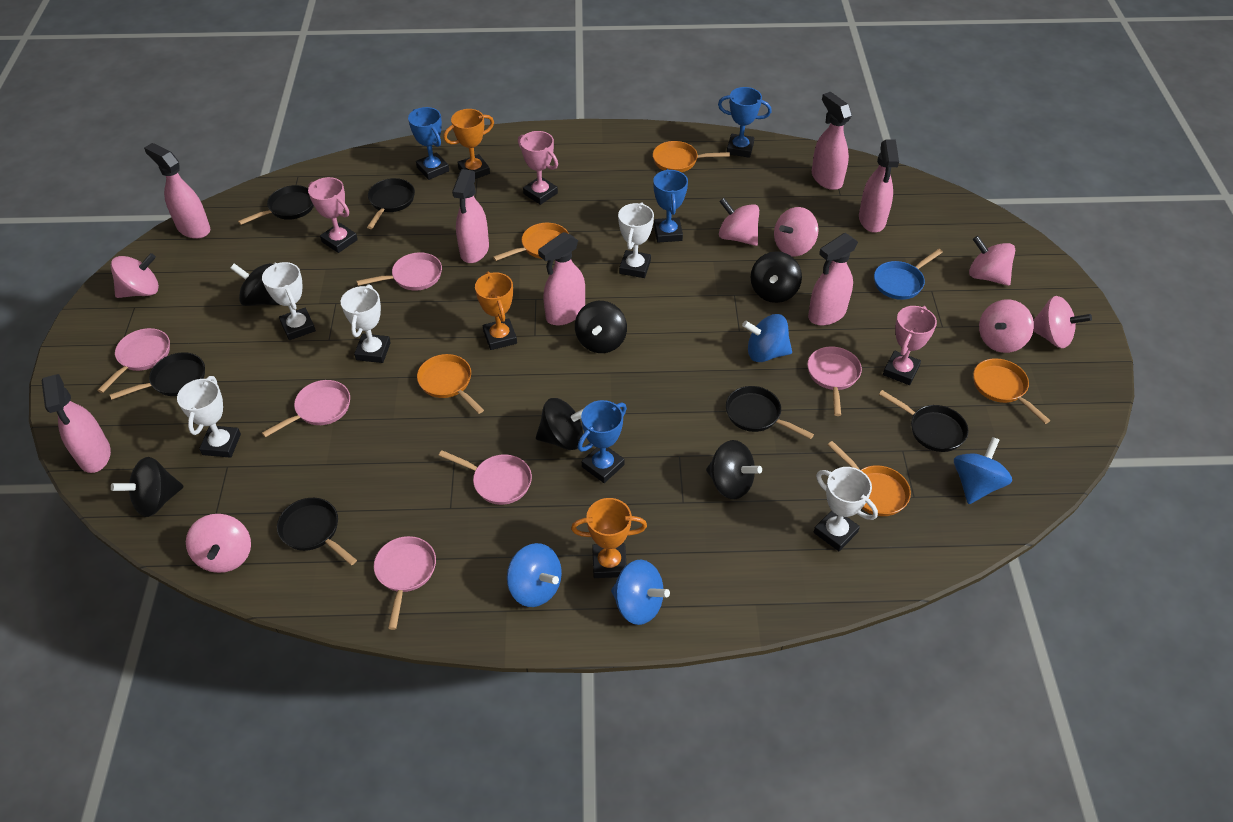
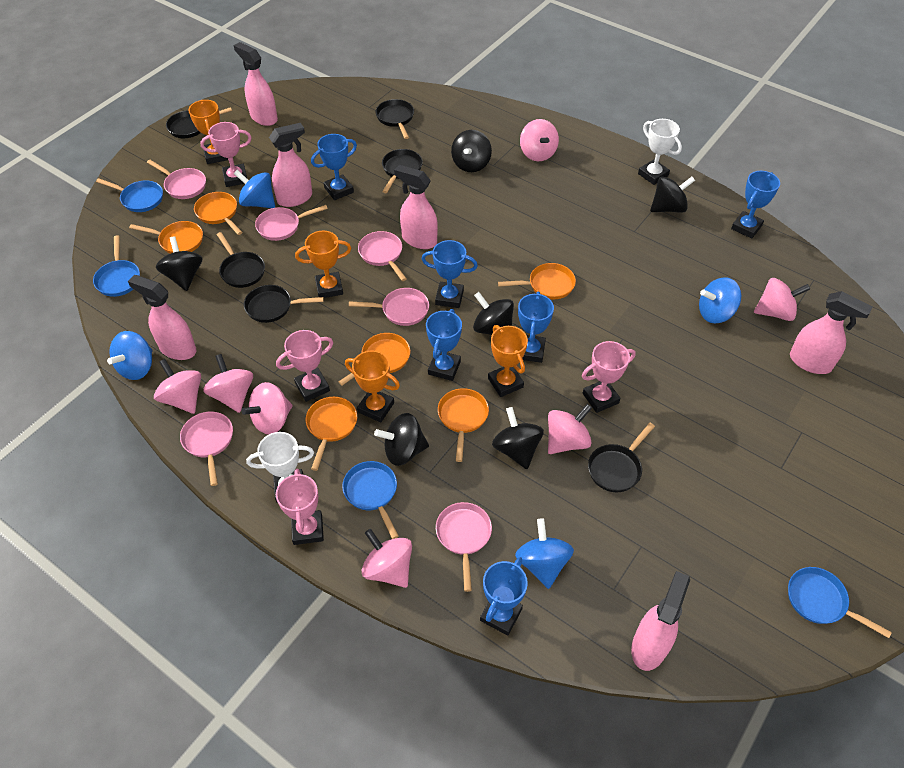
blue pan: 1 -> 4
blue trophy: 4 -> 6
orange pan: 5 -> 6
orange trophy: 3 -> 4
pink spray bottle: 7 -> 6
pink trophy: 3 -> 4
white trophy: 5 -> 2

